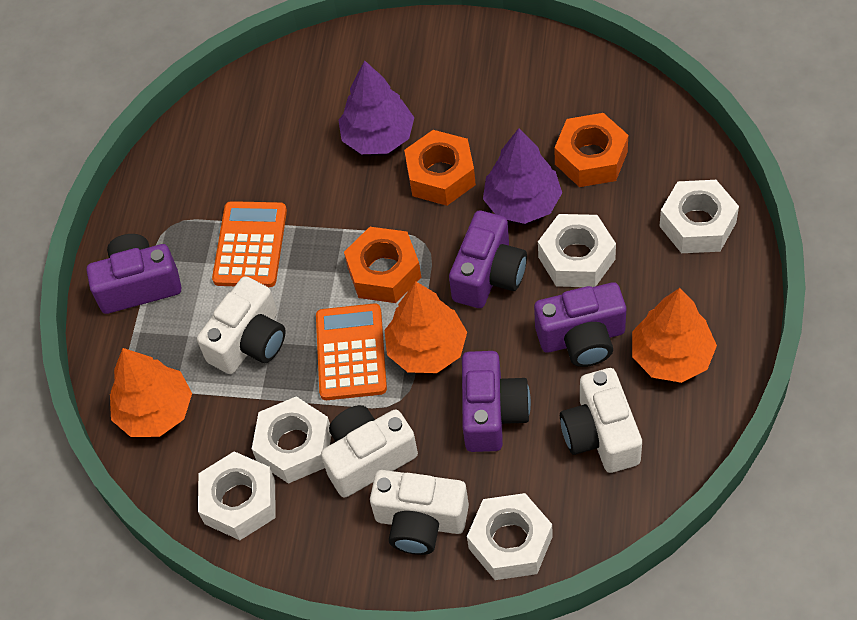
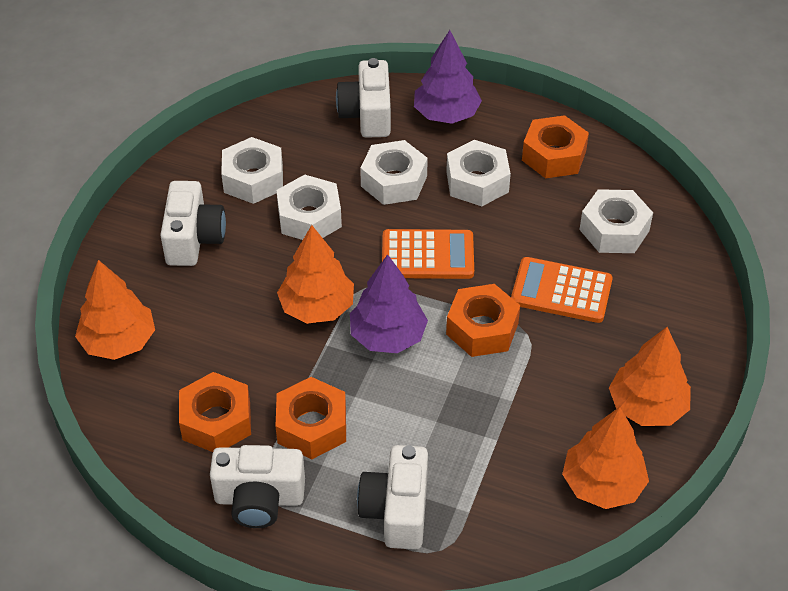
orange nut: 3 -> 4
orange tree: 3 -> 4
purple camera: 4 -> 0

